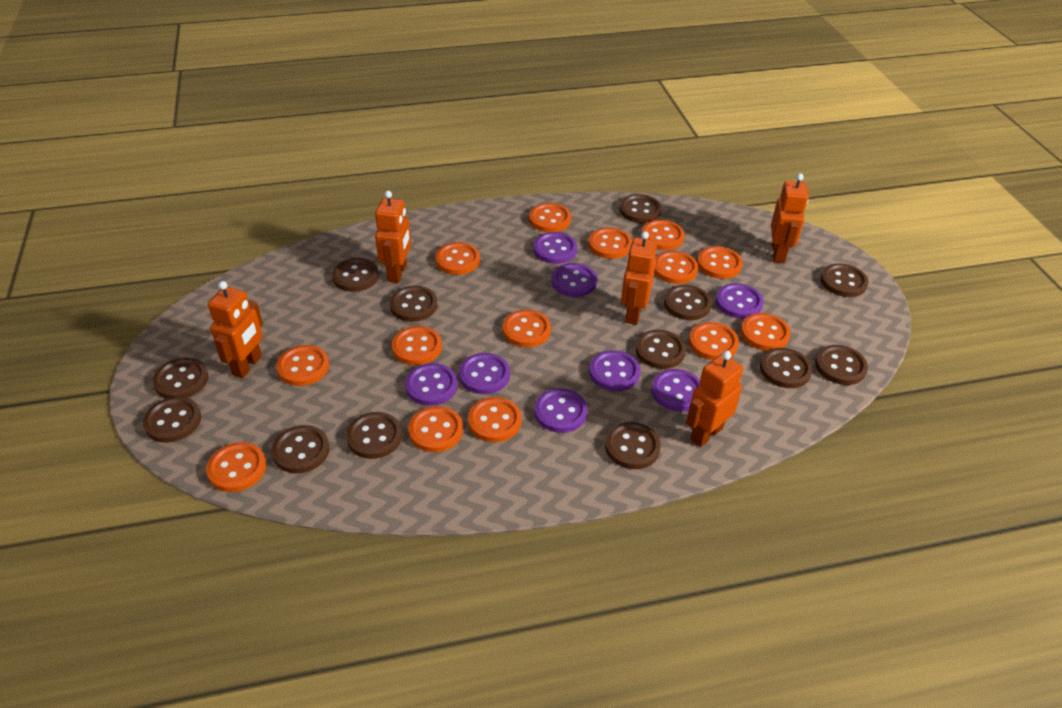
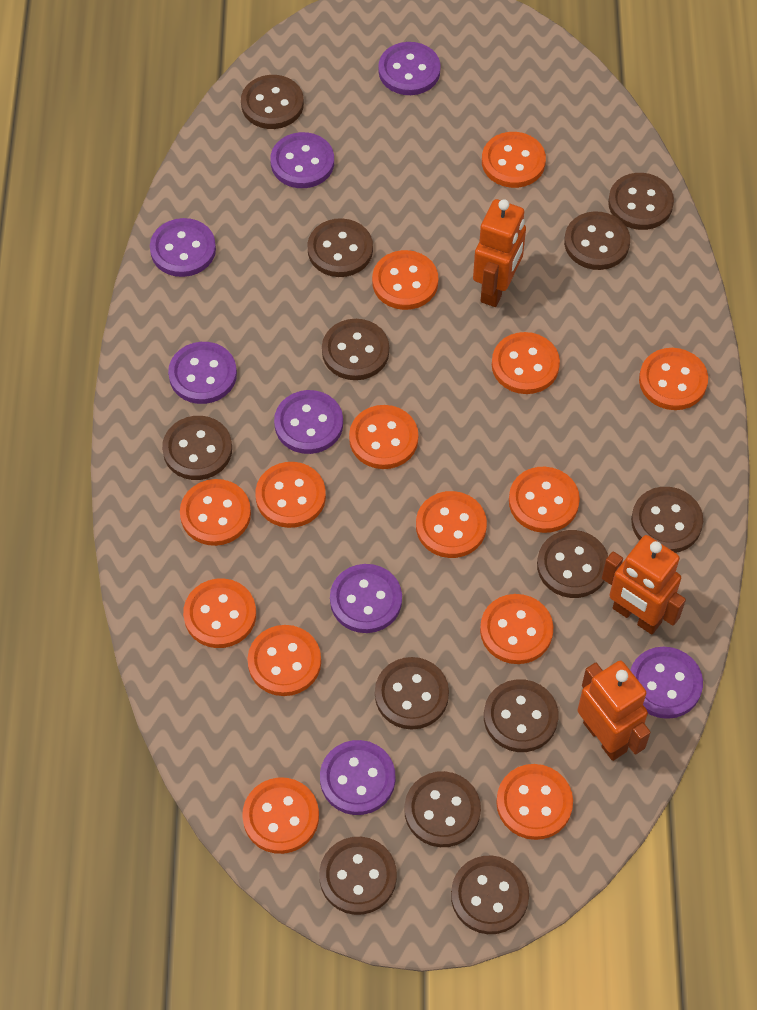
orange robot: 5 -> 3

